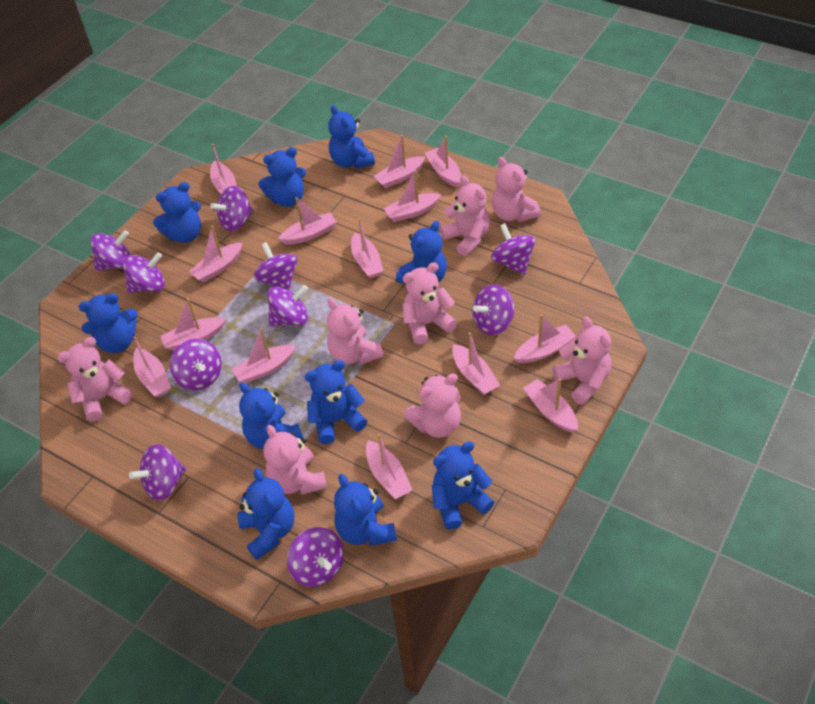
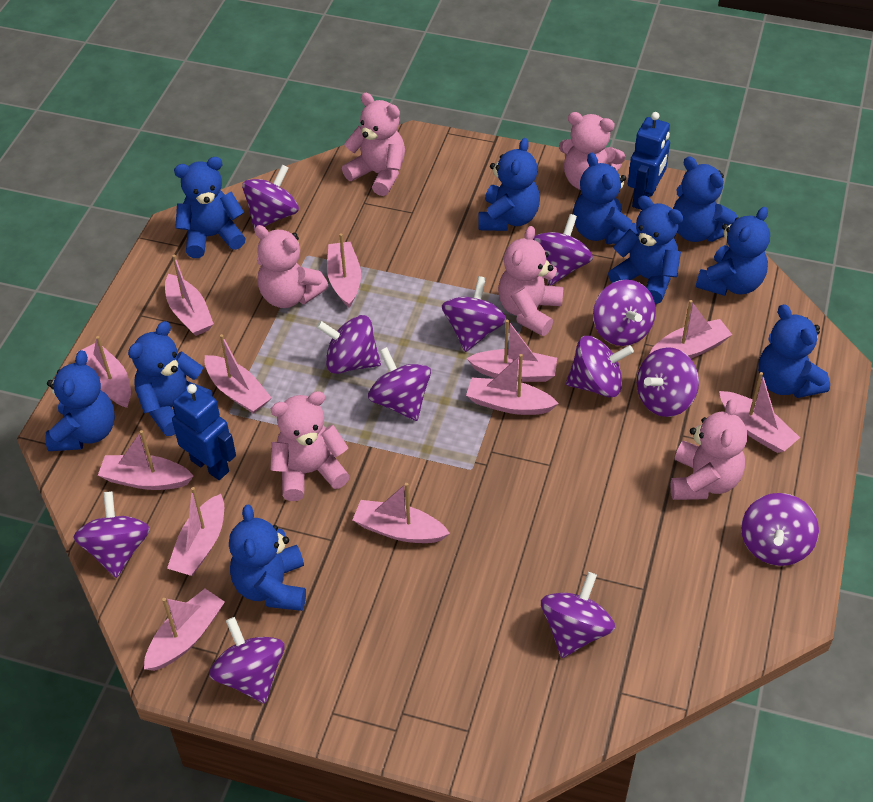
blue robot: 0 -> 2
pink boat: 14 -> 12
pink teddy bear: 8 -> 6
purple spinning top: 10 -> 12

